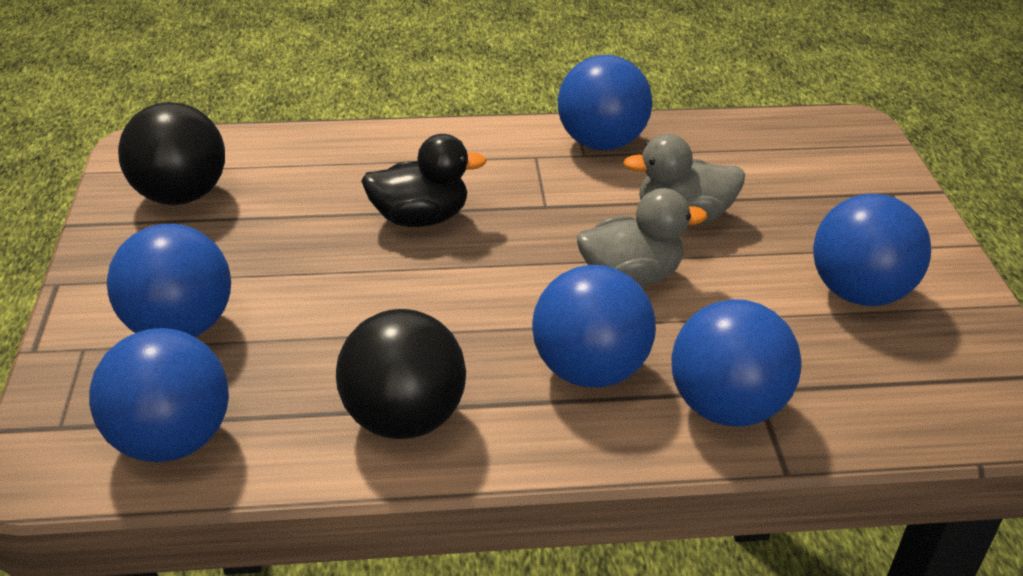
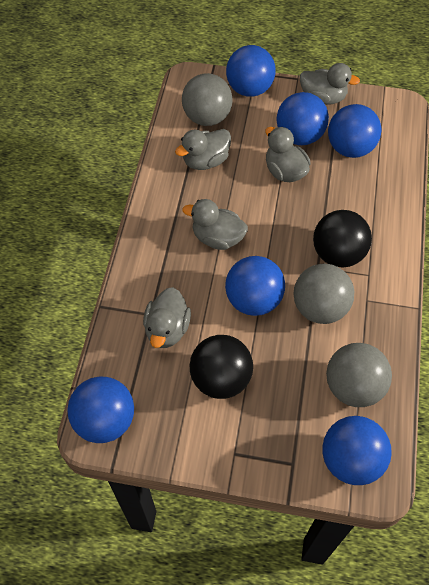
black duck: 1 -> 0
grey ball: 0 -> 3
grey duck: 2 -> 5

